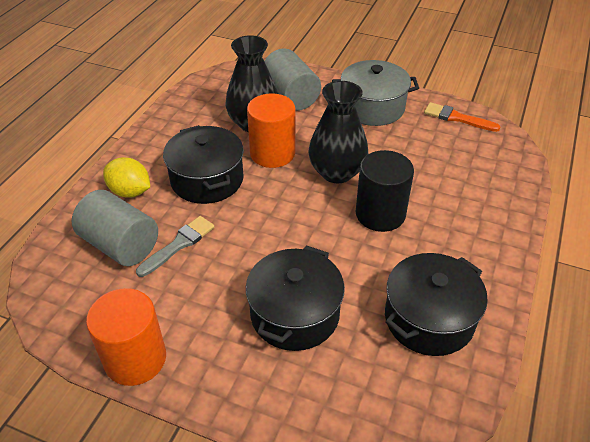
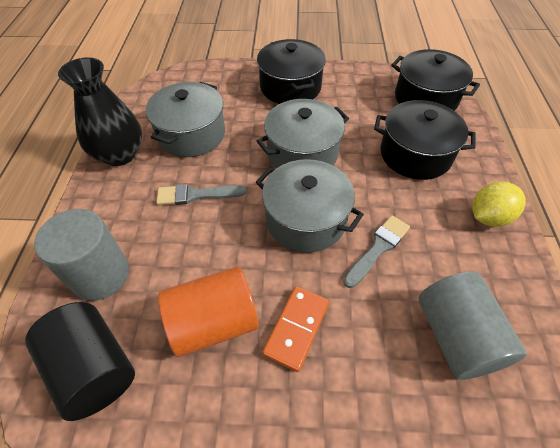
black vase: 2 -> 1
grey brush: 1 -> 2
grey pot: 1 -> 3
orange brush: 1 -> 0
orange cylinder: 2 -> 1
orange domino: 0 -> 1

